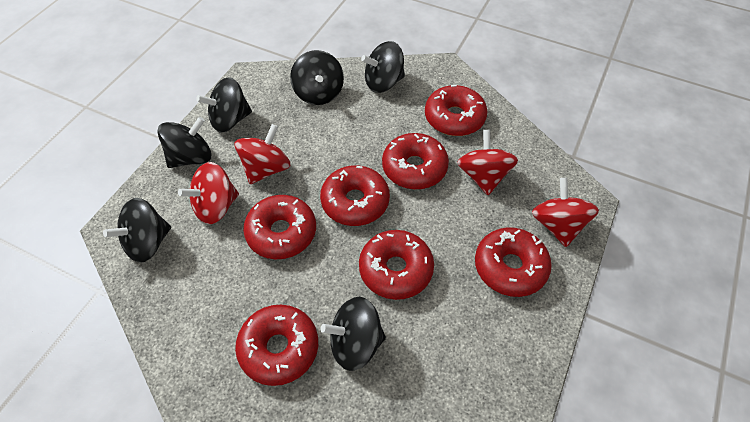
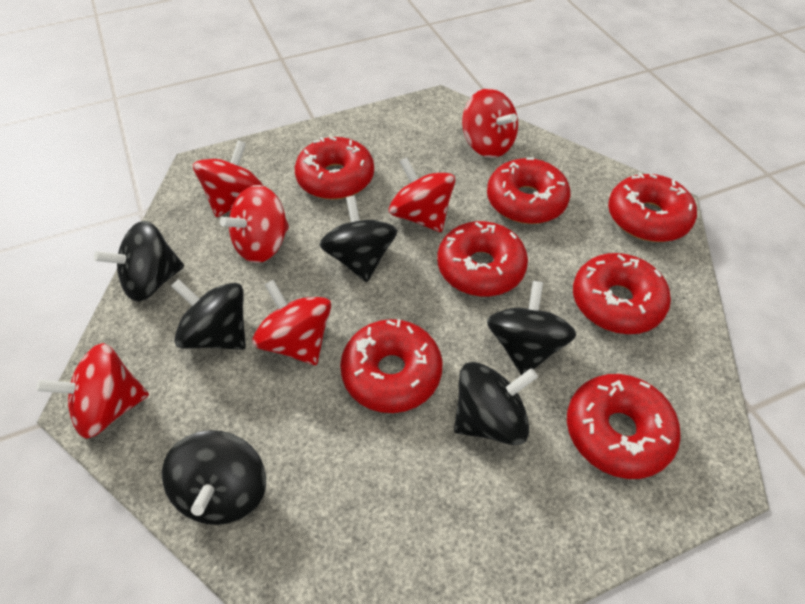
red spinning top: 4 -> 6

